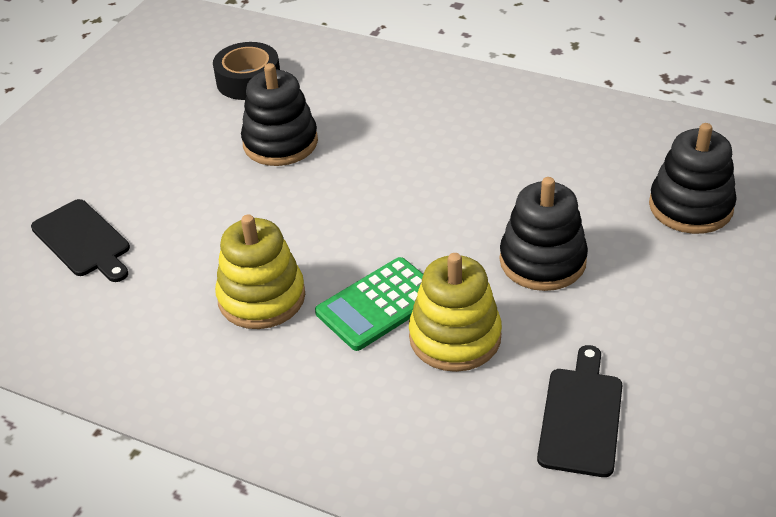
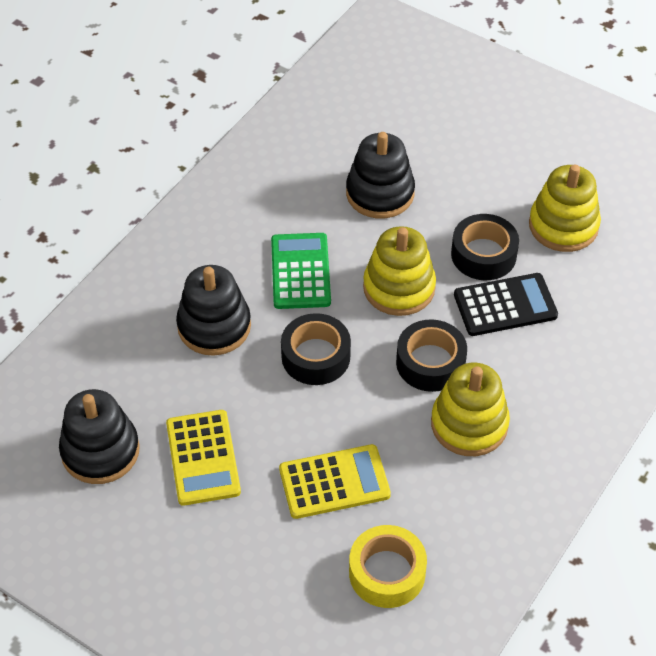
black calculator: 0 -> 1
black cutting board: 2 -> 0
black tape: 1 -> 3
yellow calculator: 0 -> 2
yellow stacking toy: 2 -> 3
yellow tape: 0 -> 1

